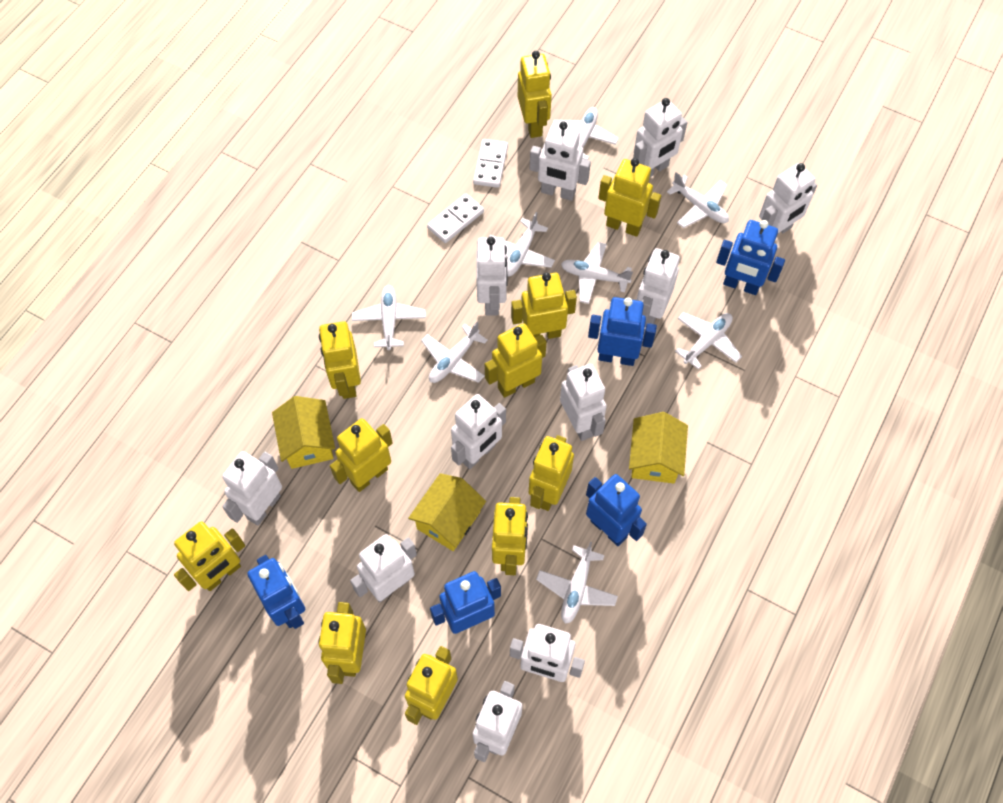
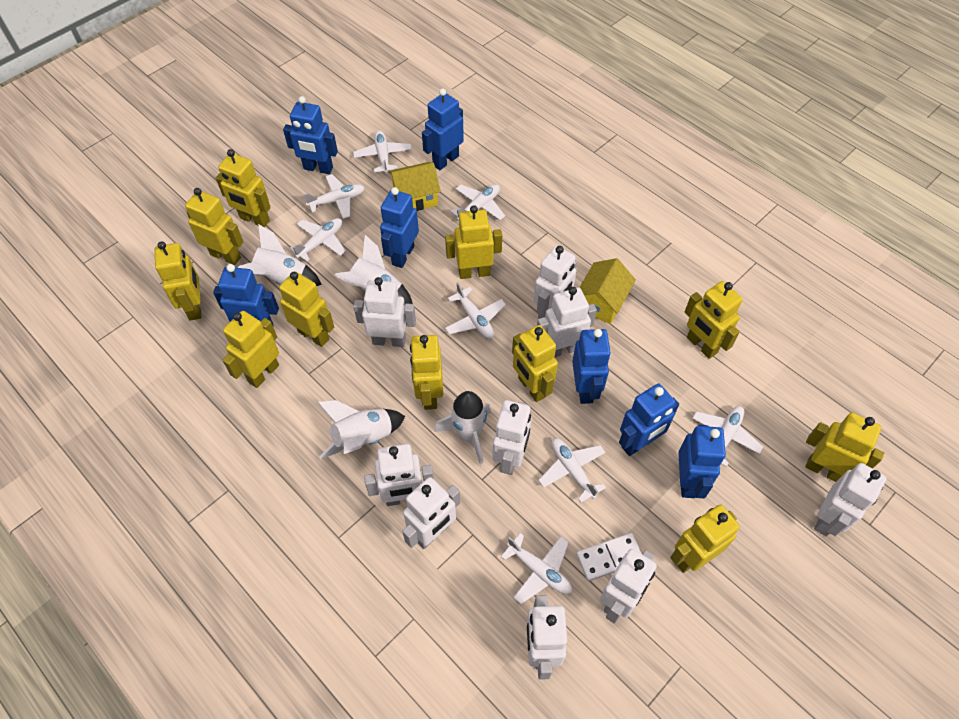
blue robot: 5 -> 7
white domino: 2 -> 1
white robot: 11 -> 9
white rocket: 0 -> 4
yellow house: 3 -> 2

